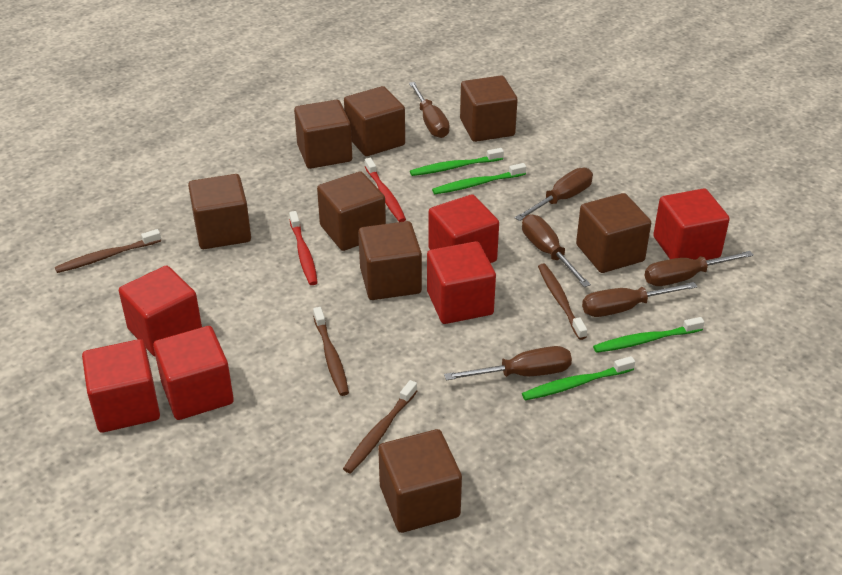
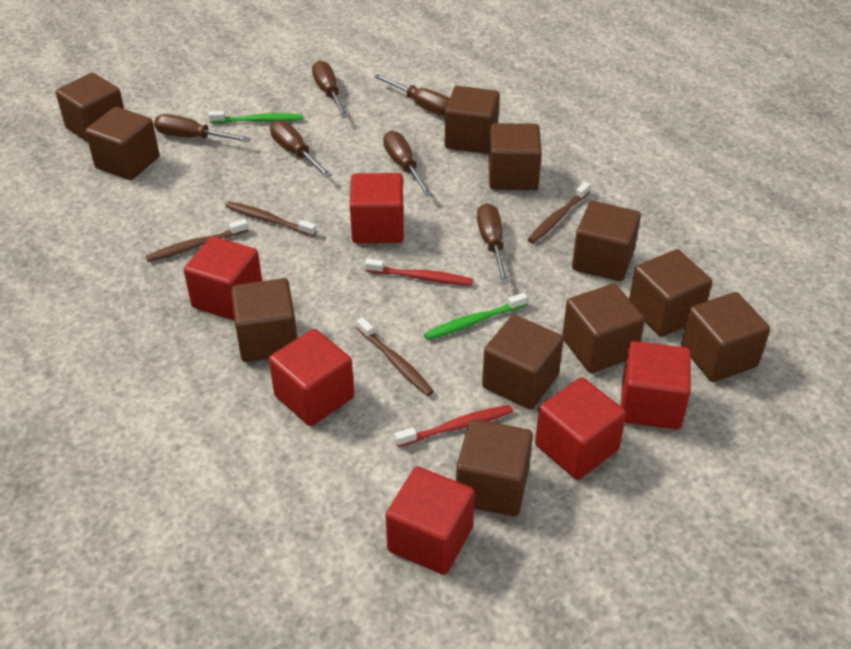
brown cube: 8 -> 11
green toothbrush: 4 -> 2

